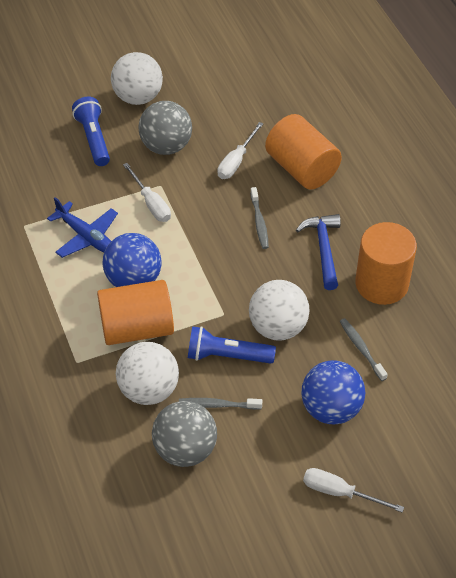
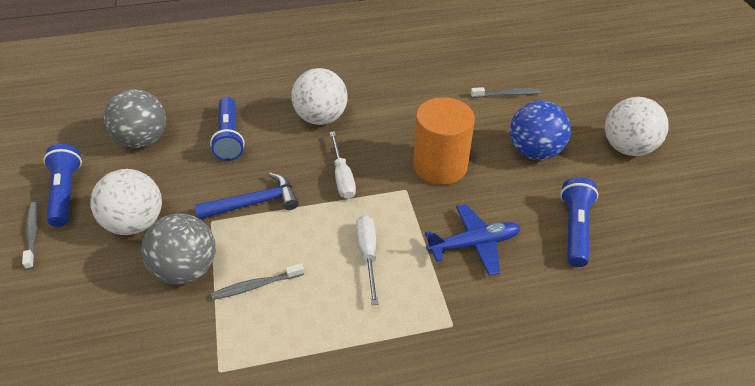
blue ball: 2 -> 1
blue flashlight: 2 -> 3
orange cylinder: 3 -> 1
white screwdriver: 3 -> 2

